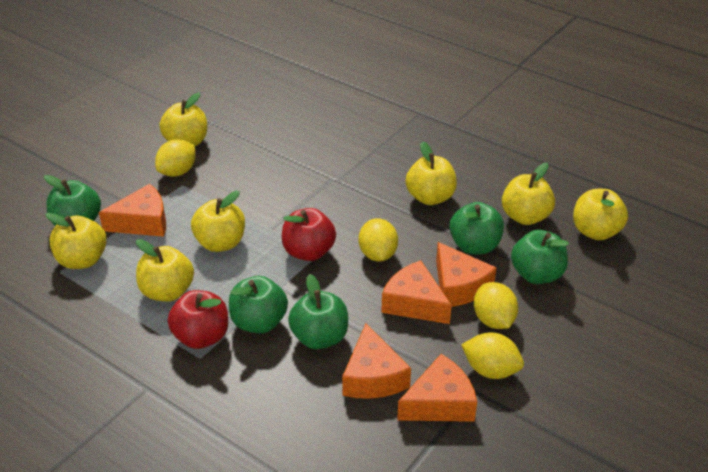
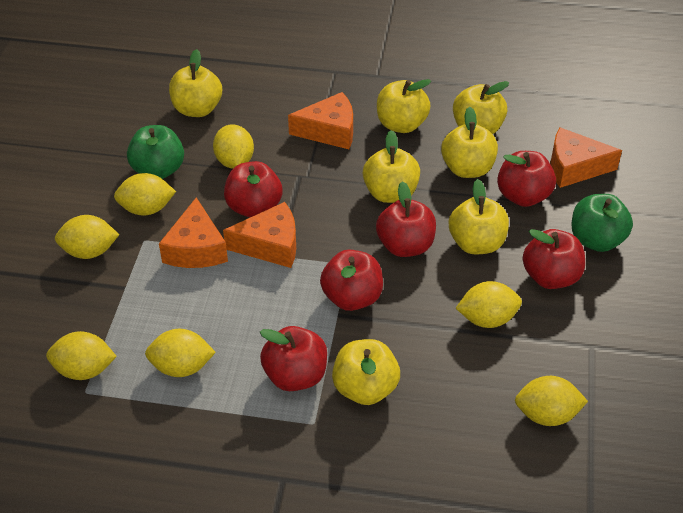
green apple: 5 -> 2
orange cheese: 5 -> 4
red apple: 2 -> 6
yellow lemon: 4 -> 7

